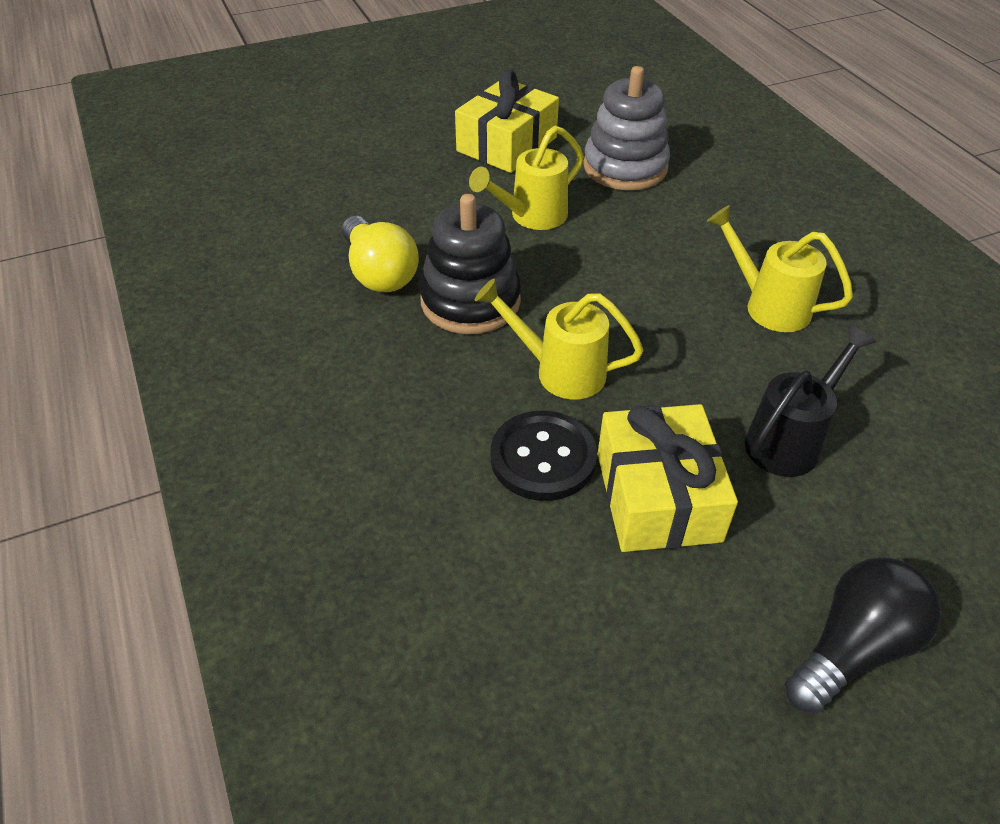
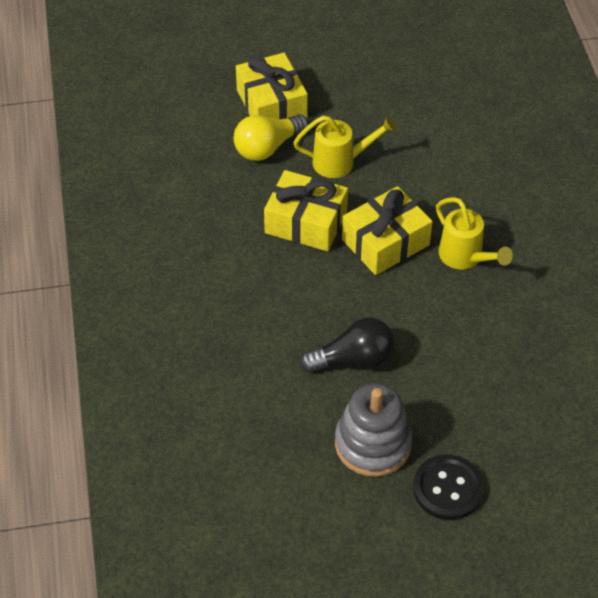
black stacking toy: 1 -> 0
black watering can: 1 -> 0
yellow gift: 2 -> 3
yellow watering can: 3 -> 2

